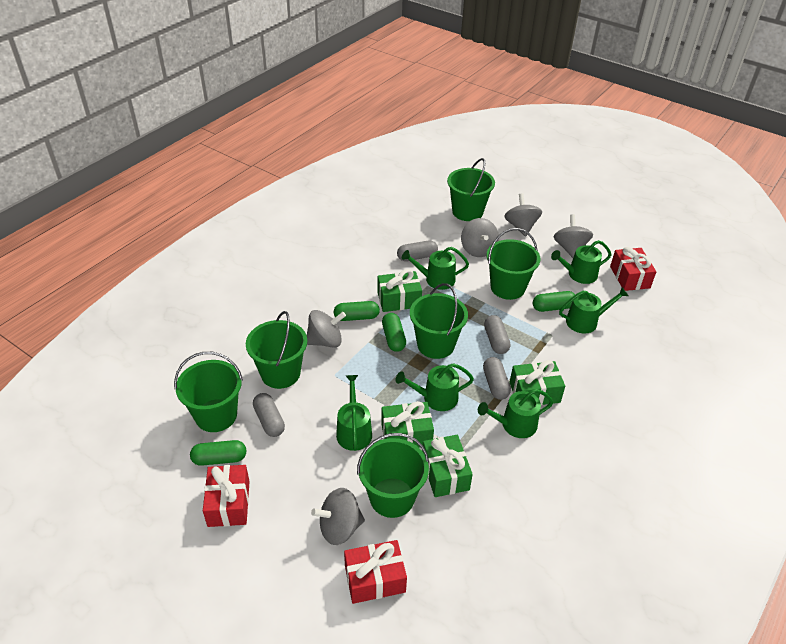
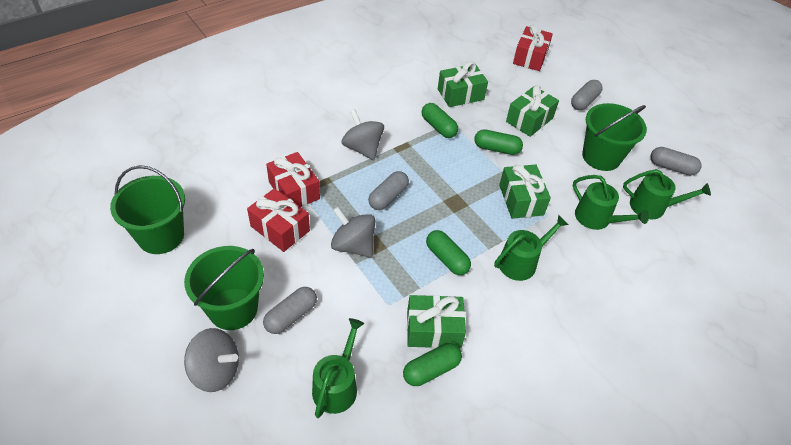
green bucket: 6 -> 3
green watering can: 6 -> 4
grey spinning top: 5 -> 3

